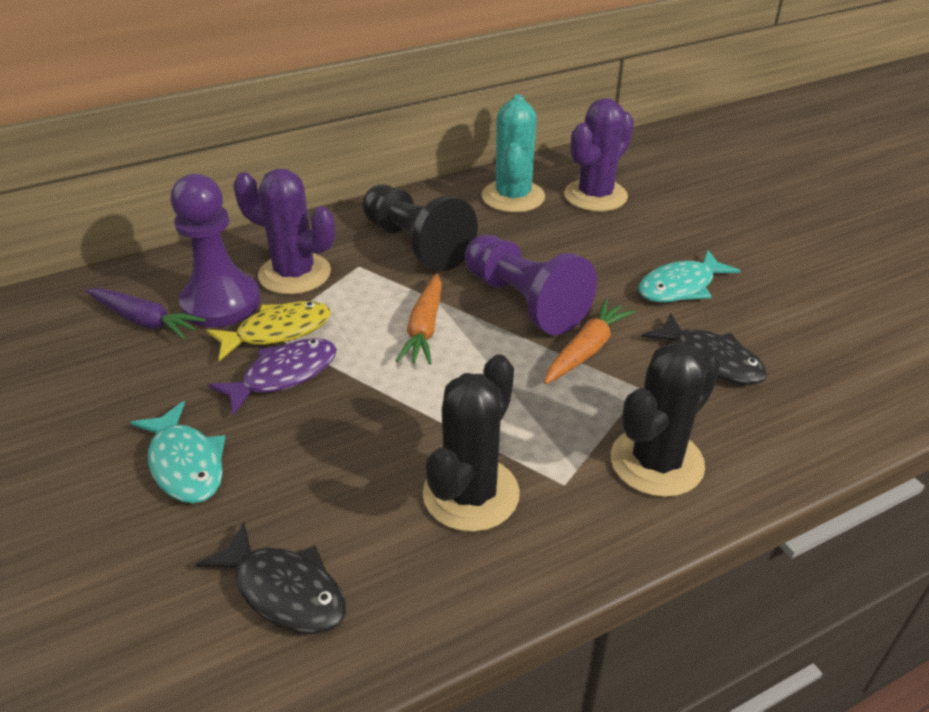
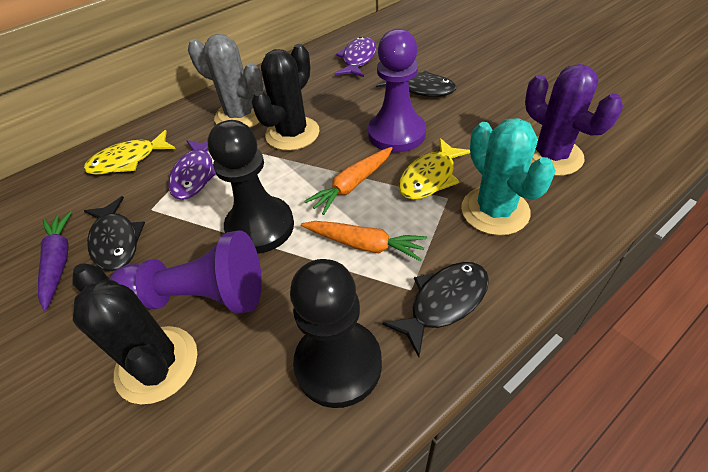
black fish: 2 -> 3
black pawn: 1 -> 2
grey cactus: 0 -> 1
purple cactus: 2 -> 1
purple fish: 1 -> 2
turquoise fish: 2 -> 0
yellow fish: 1 -> 2

